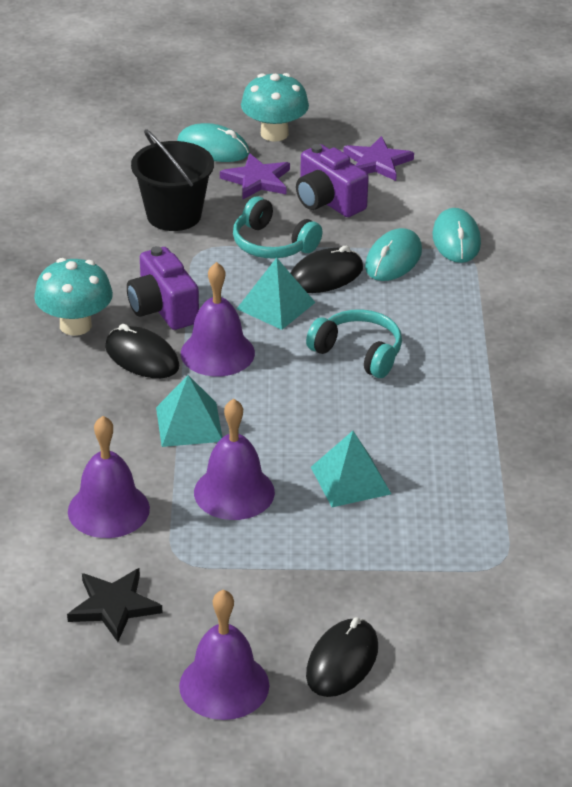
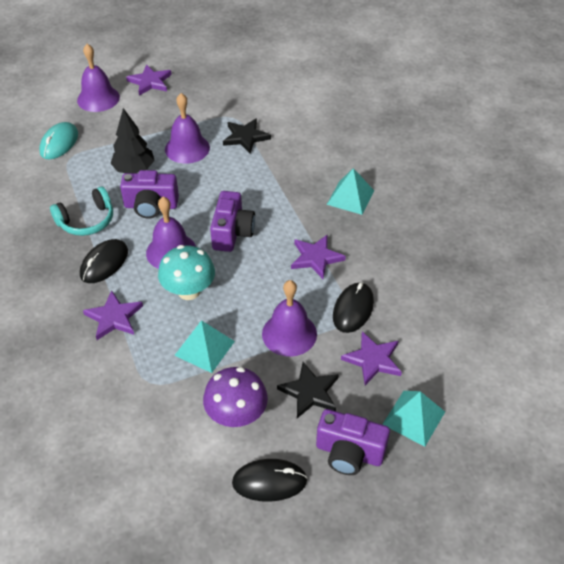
black bucket: 1 -> 0
black star: 1 -> 2
black tree: 0 -> 1
purple camera: 2 -> 3
purple mushroom: 0 -> 1
purple star: 2 -> 4
turquoise headphones: 2 -> 1
turquoise mouse: 3 -> 1
turquoise mushroom: 2 -> 1

